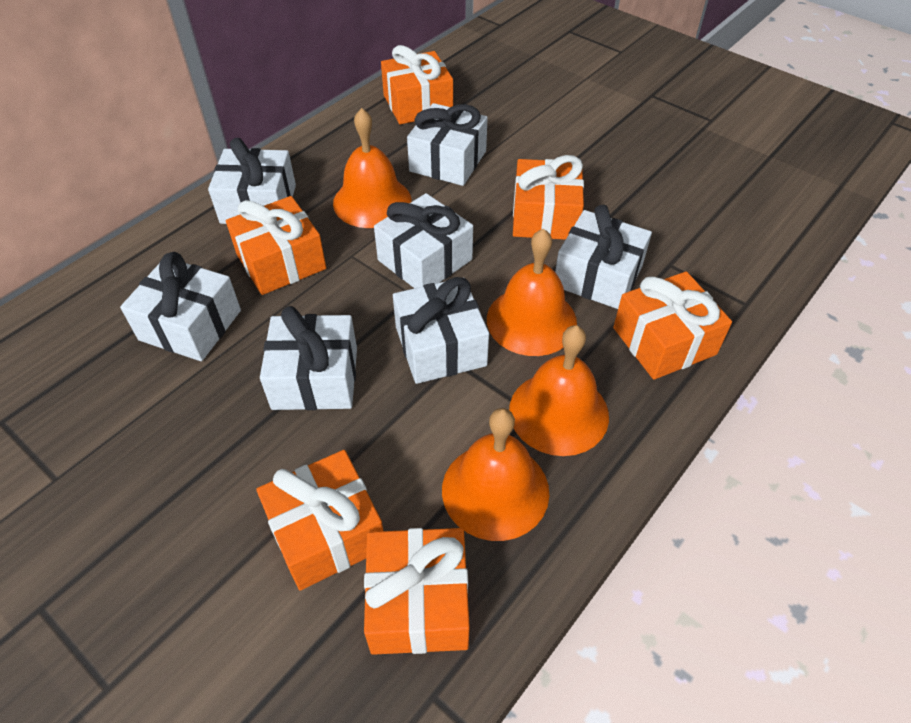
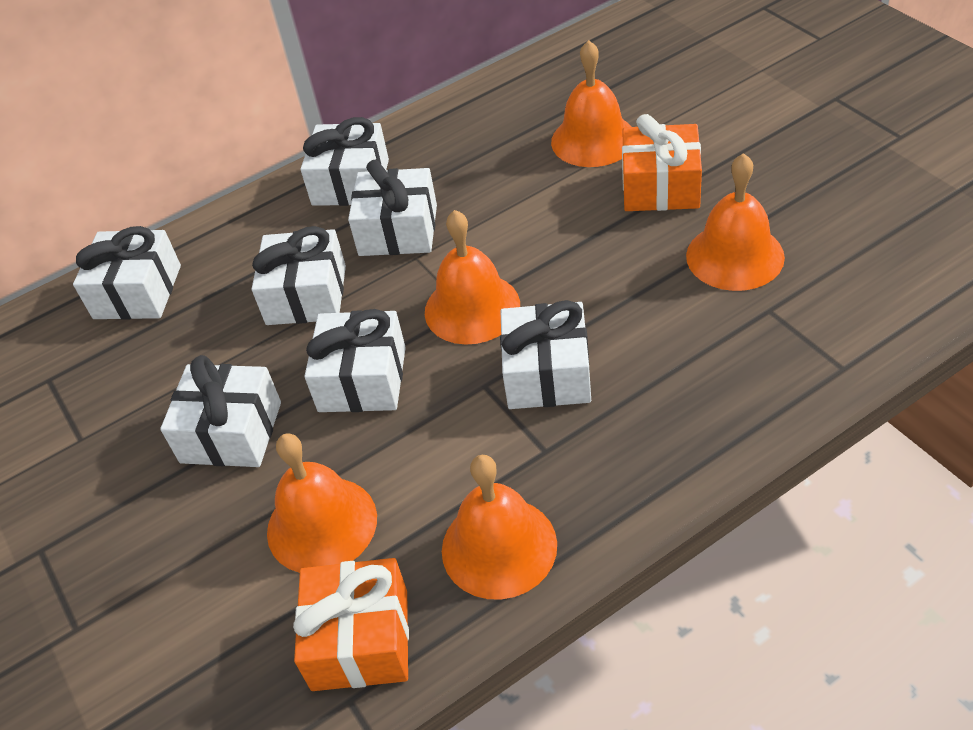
orange bell: 4 -> 5
orange gift: 6 -> 2

